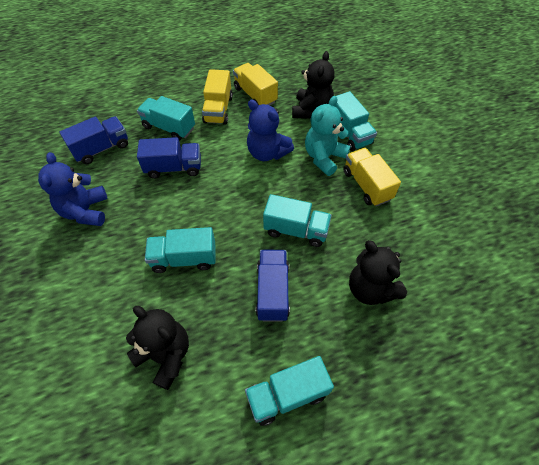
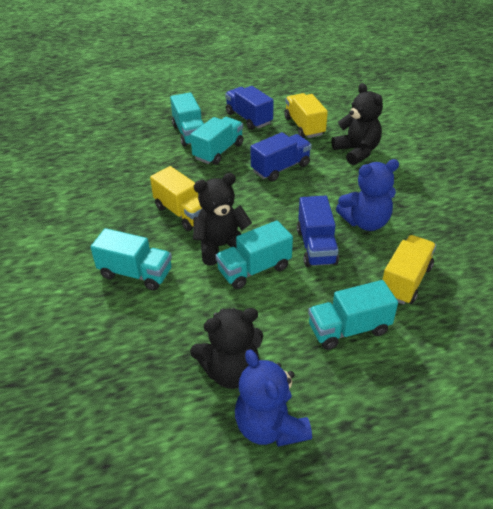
turquoise teddy bear: 1 -> 0

